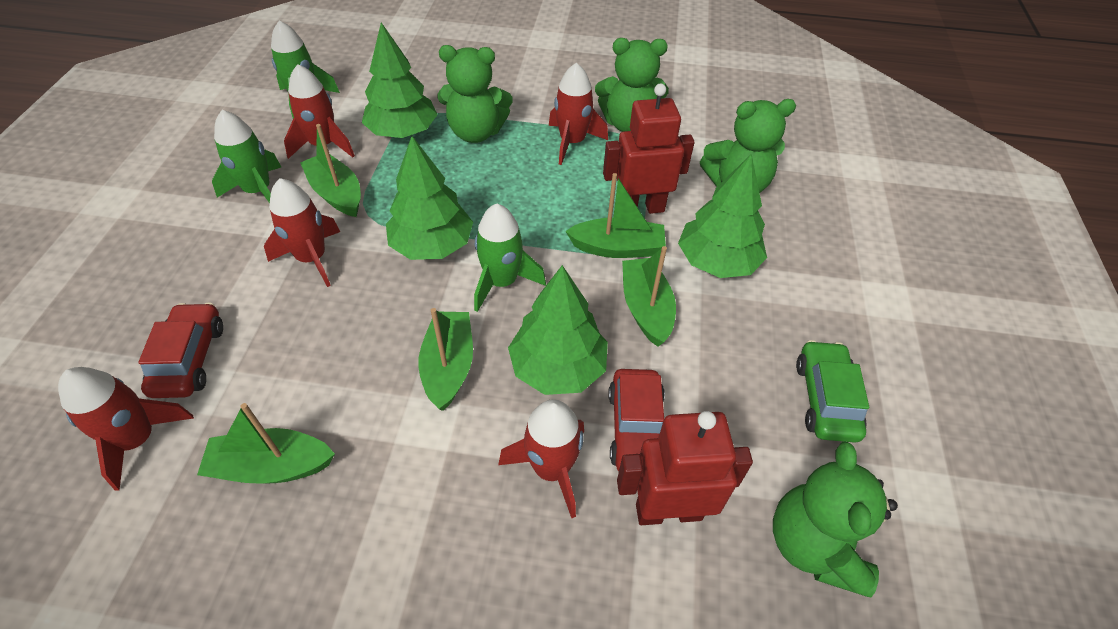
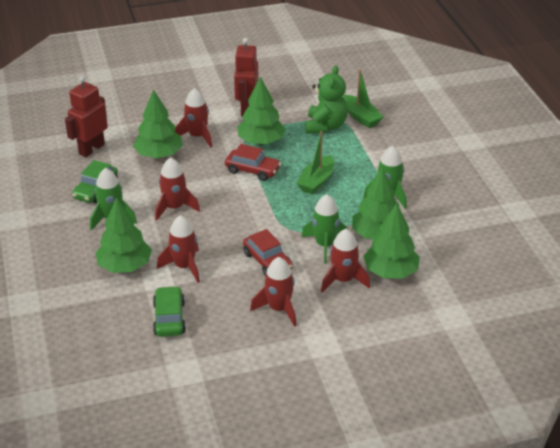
green boat: 5 -> 2
green car: 1 -> 2
green teddy bear: 4 -> 1
green tree: 4 -> 5

